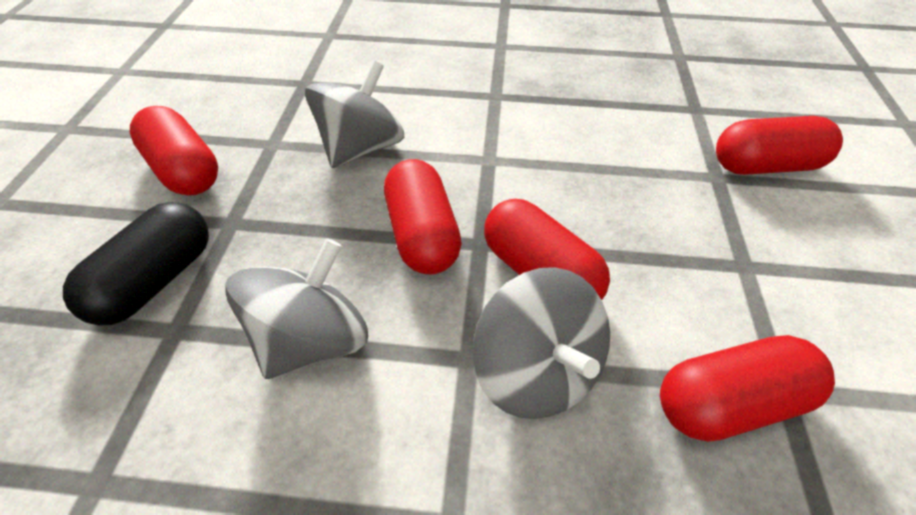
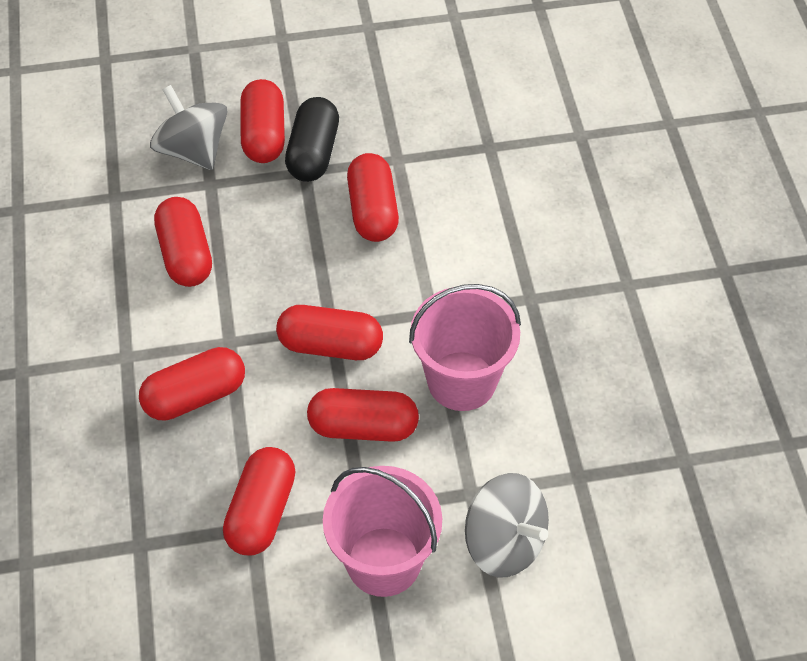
grey spinning top: 3 -> 2
pink bucket: 0 -> 2
red capsule: 5 -> 7

